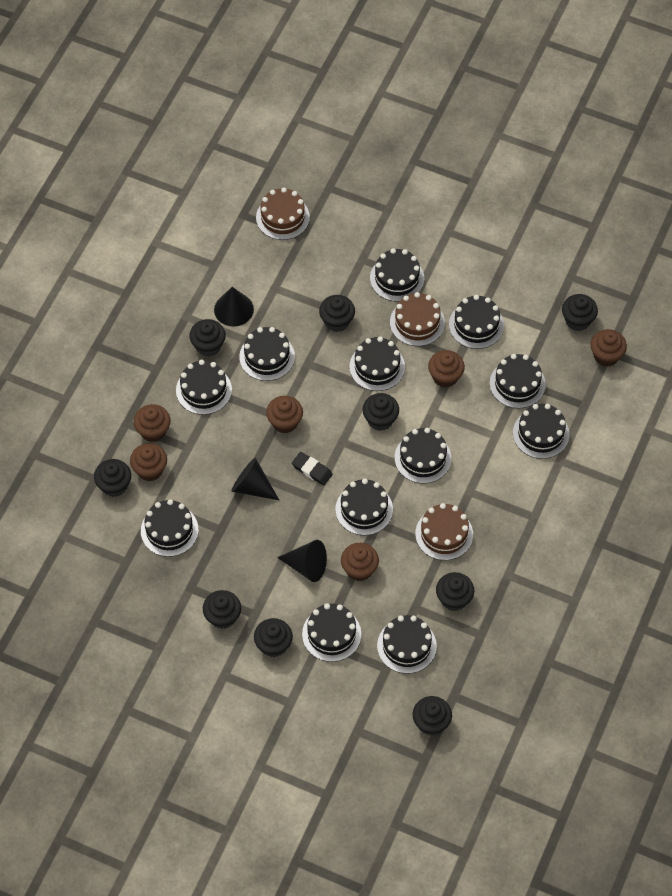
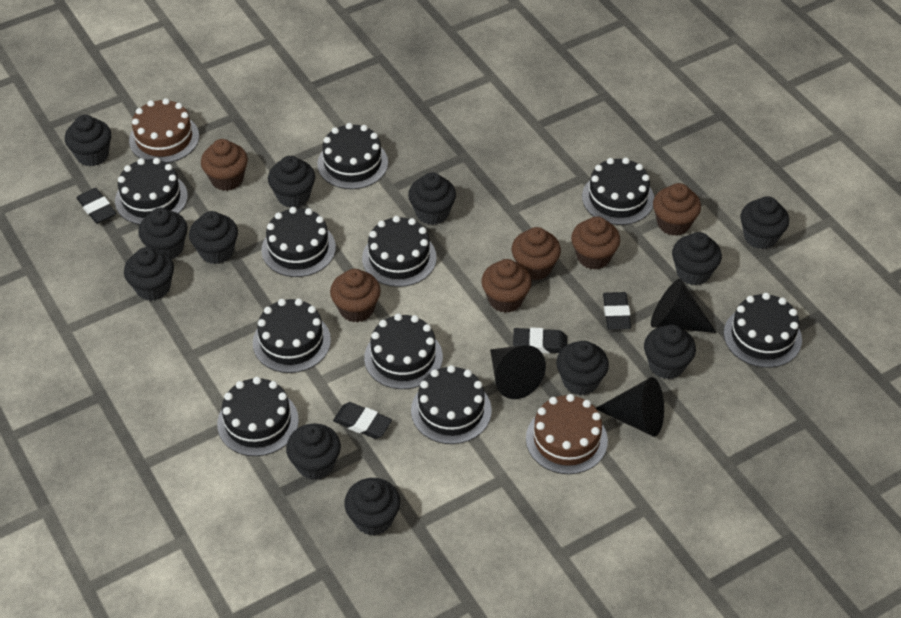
black cake: 12 -> 10
black cupcake: 9 -> 12
black eraser: 1 -> 4
brown cake: 3 -> 2

